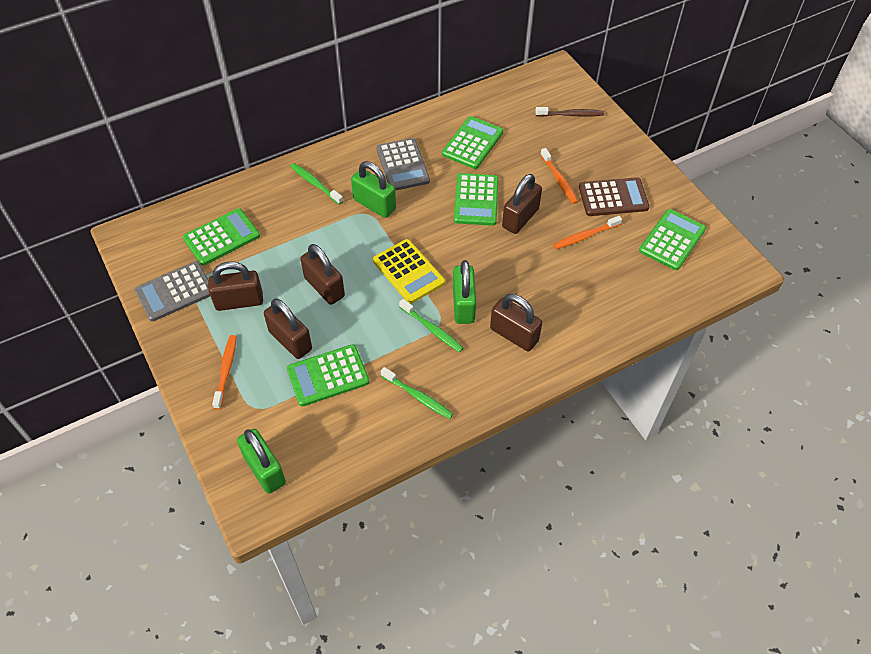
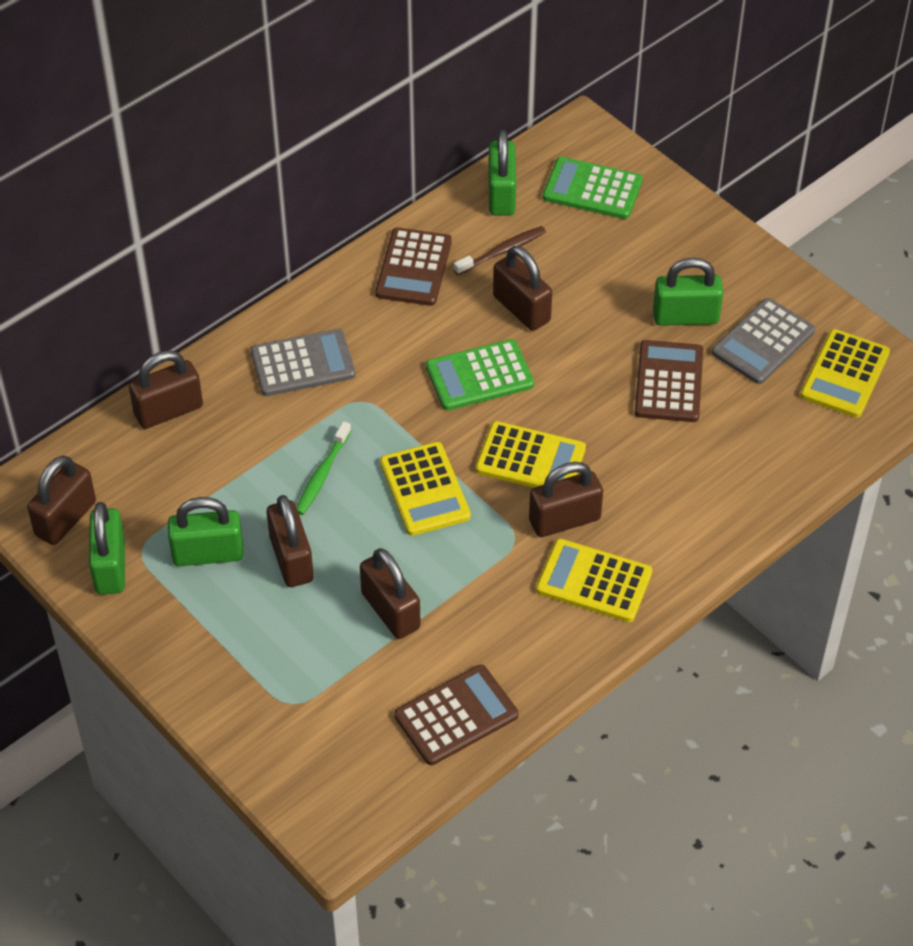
brown calculator: 1 -> 3
brown padlock: 5 -> 6
green calculator: 5 -> 2
green padlock: 3 -> 4
green toothbrush: 3 -> 1
orange toothbrush: 3 -> 0
yellow calculator: 1 -> 4

